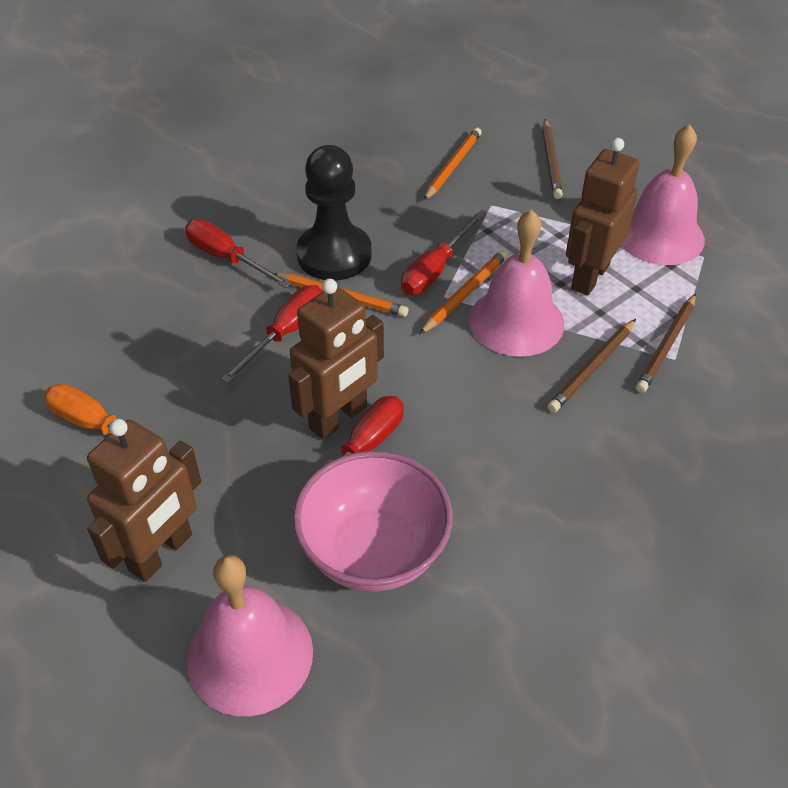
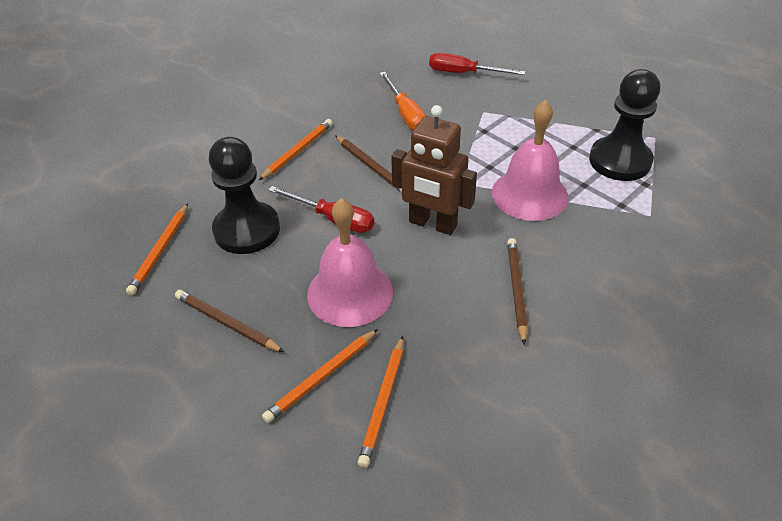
black pawn: 1 -> 2
brown robot: 3 -> 1
orange pencil: 3 -> 4
pink bell: 3 -> 2
pink bowl: 1 -> 0
red screwdriver: 4 -> 2

